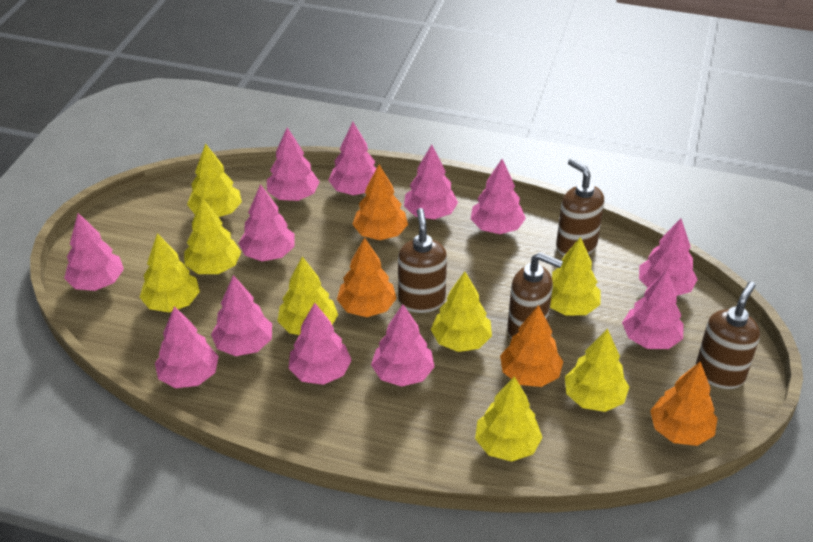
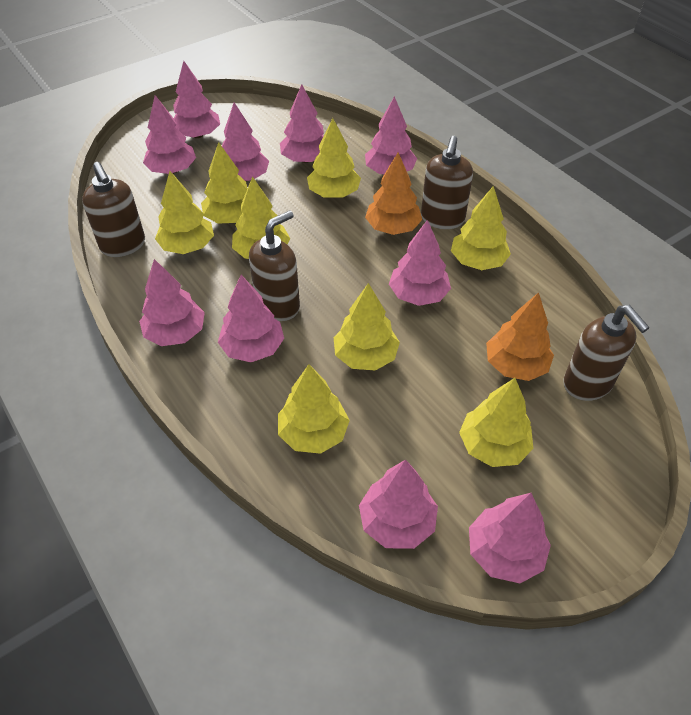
orange tree: 4 -> 2
pink tree: 12 -> 10

